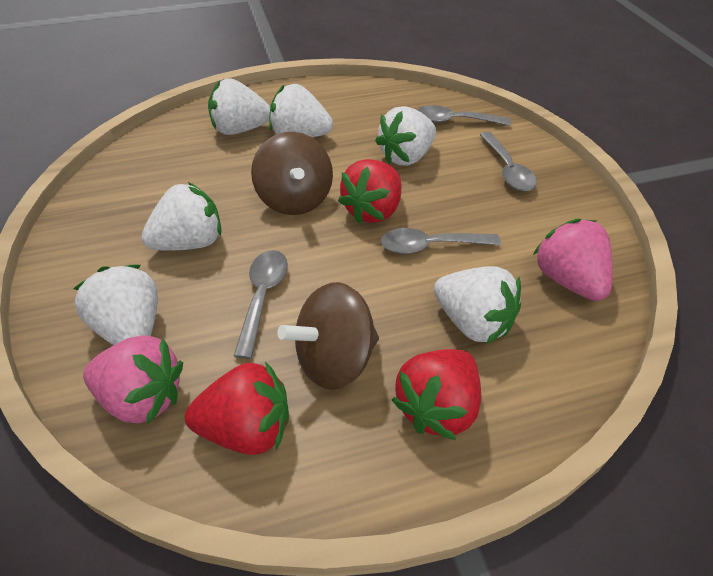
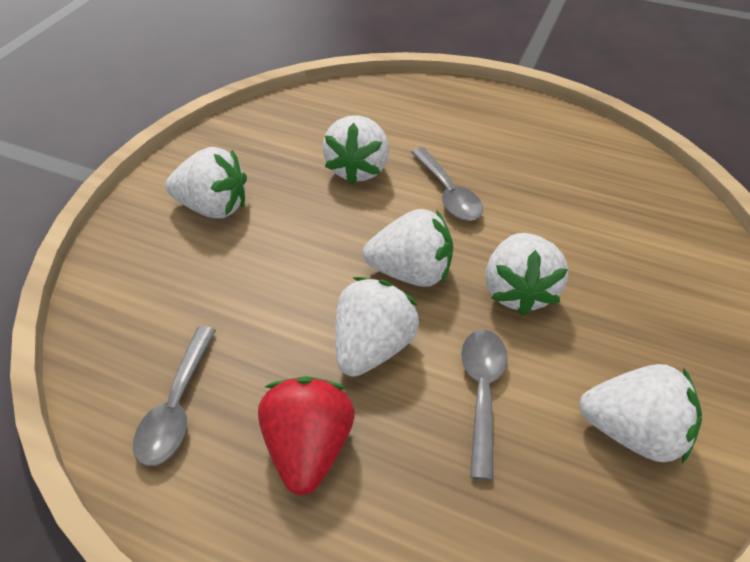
brown spinning top: 2 -> 0
grey spoon: 4 -> 3
pink strawberry: 2 -> 0
red strawberry: 3 -> 1

